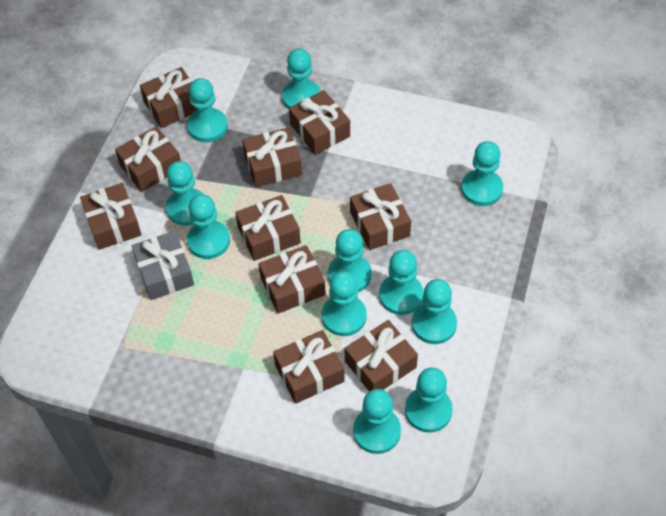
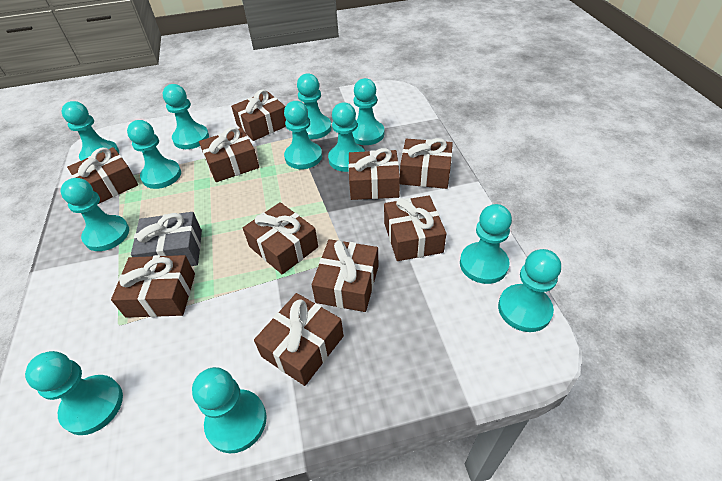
turquoise pawn: 11 -> 12

